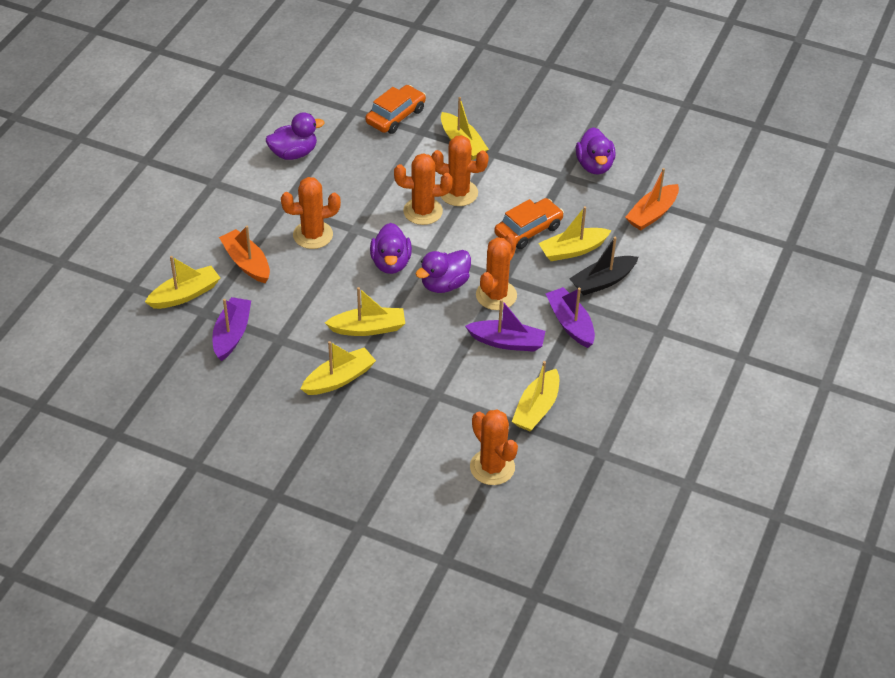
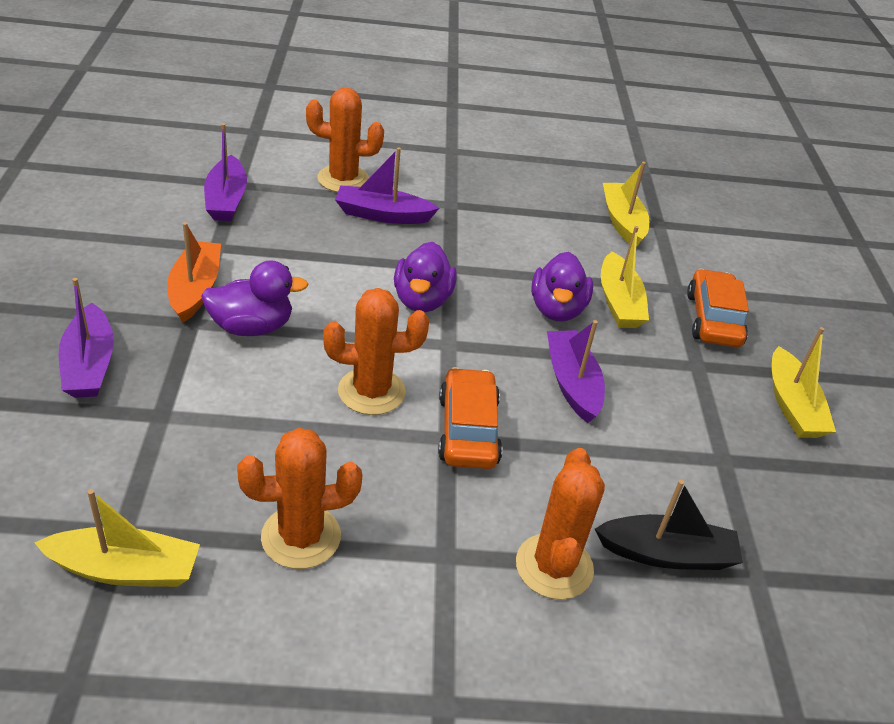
orange boat: 2 -> 1
orange cactus: 5 -> 4
purple boat: 3 -> 4
purple duck: 4 -> 3
yellow boat: 6 -> 4

